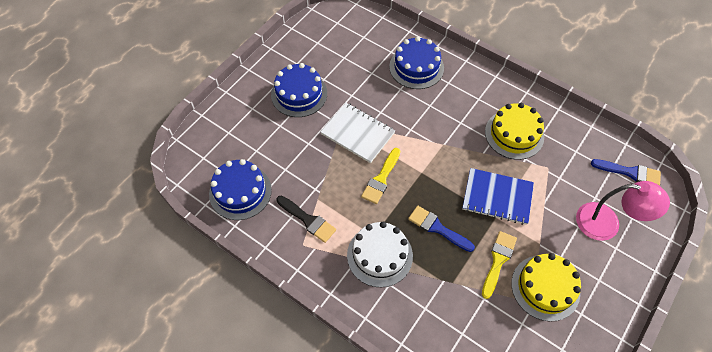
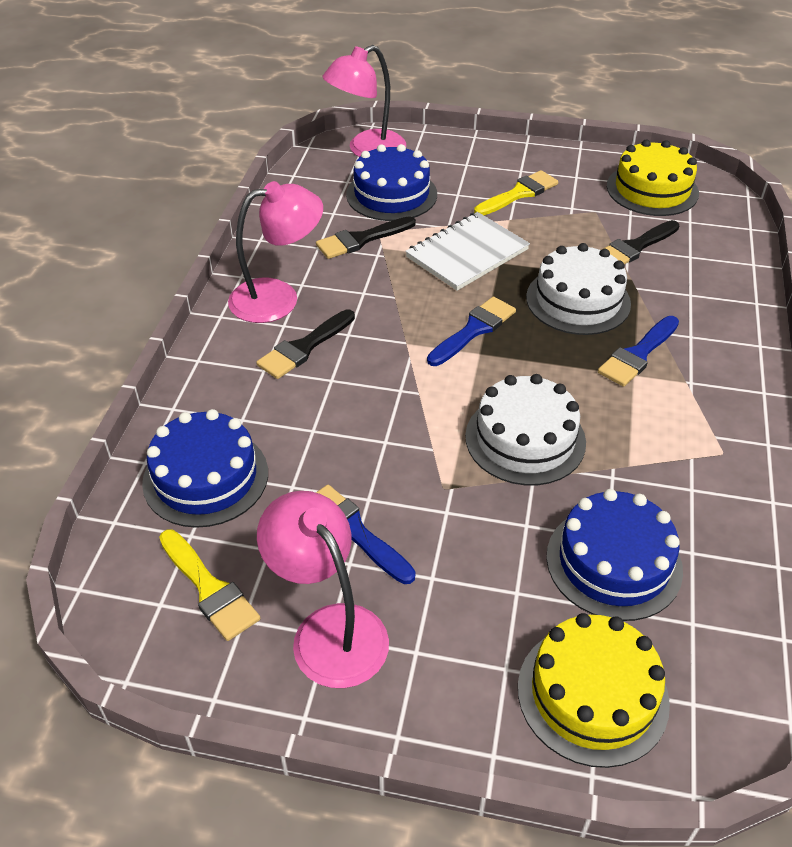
black brush: 1 -> 3
blue brush: 2 -> 3
blue notebook: 1 -> 0
pink lamp: 1 -> 3
white cake: 1 -> 2

